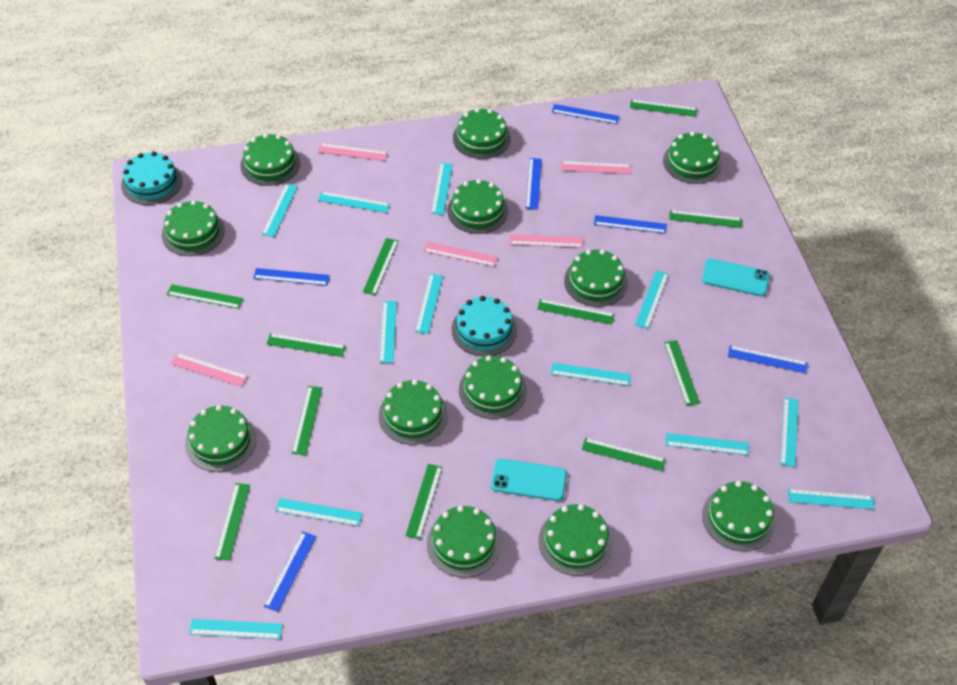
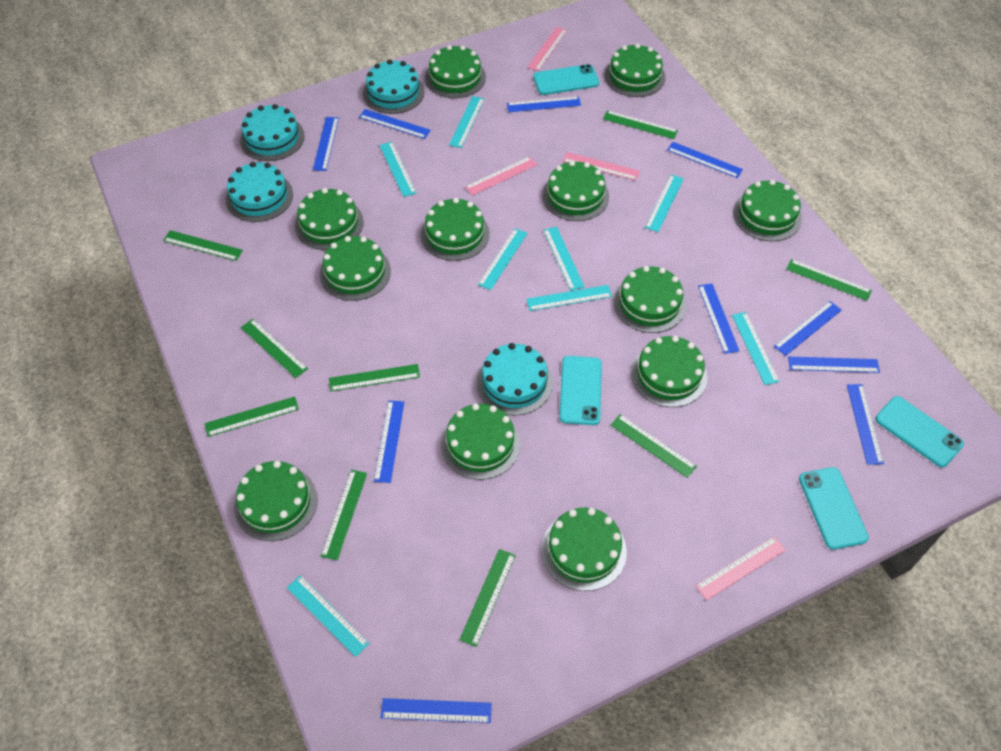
blue ruler: 6 -> 10
green ruler: 11 -> 9
pink ruler: 5 -> 4
turquoise cake: 2 -> 4
turquoise phone: 2 -> 4
turquoise ruler: 12 -> 8

